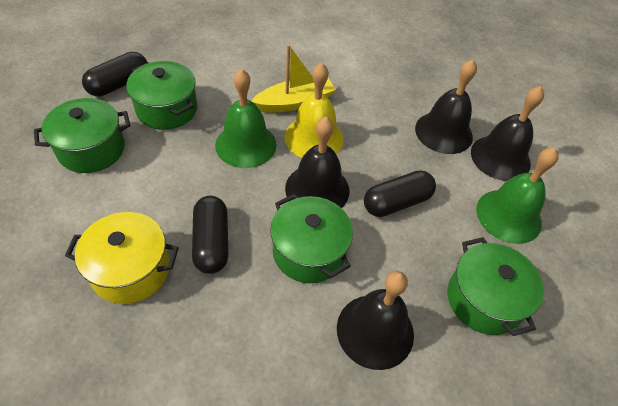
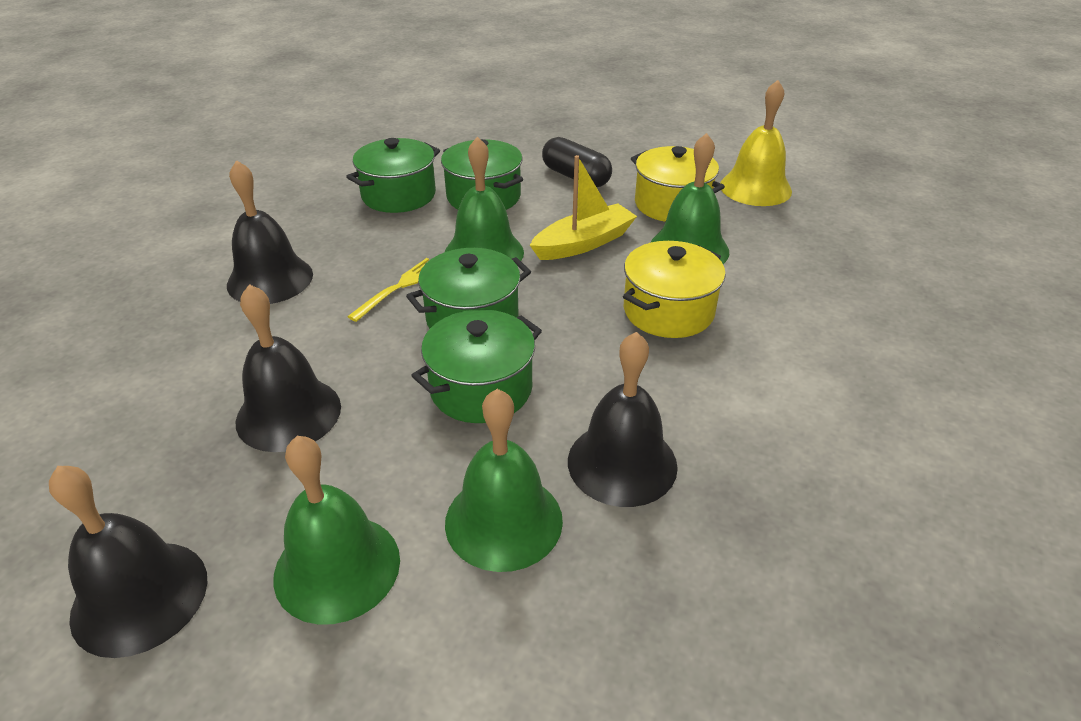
black capsule: 3 -> 1
green bell: 2 -> 4
yellow fork: 0 -> 1
yellow pot: 1 -> 2

